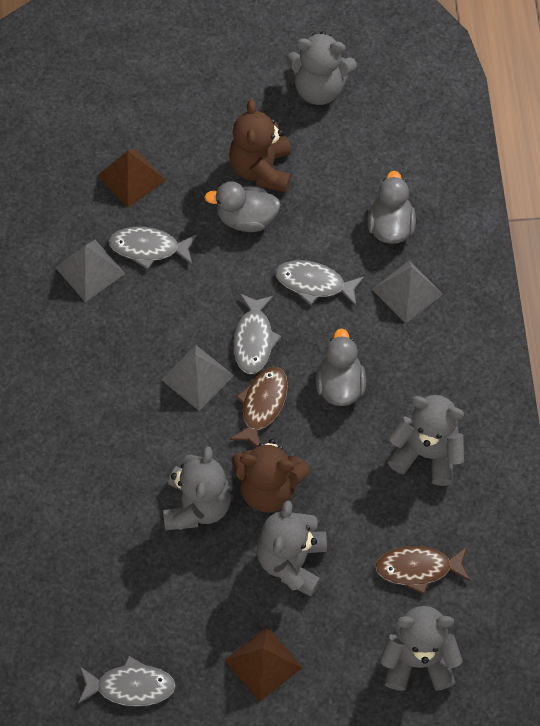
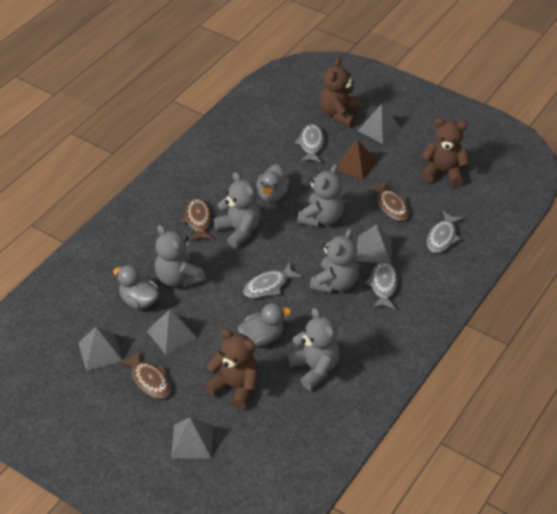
brown fish: 2 -> 3
brown pyramid: 2 -> 1
brown teddy bear: 2 -> 3
grey pyramid: 3 -> 5

